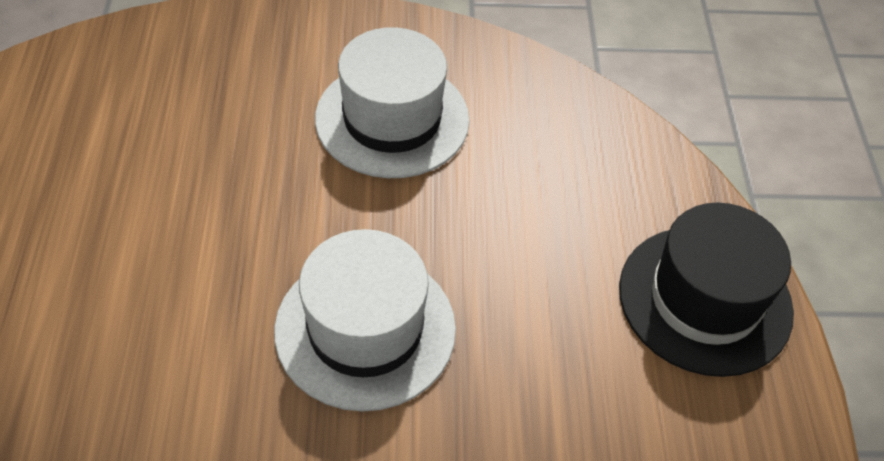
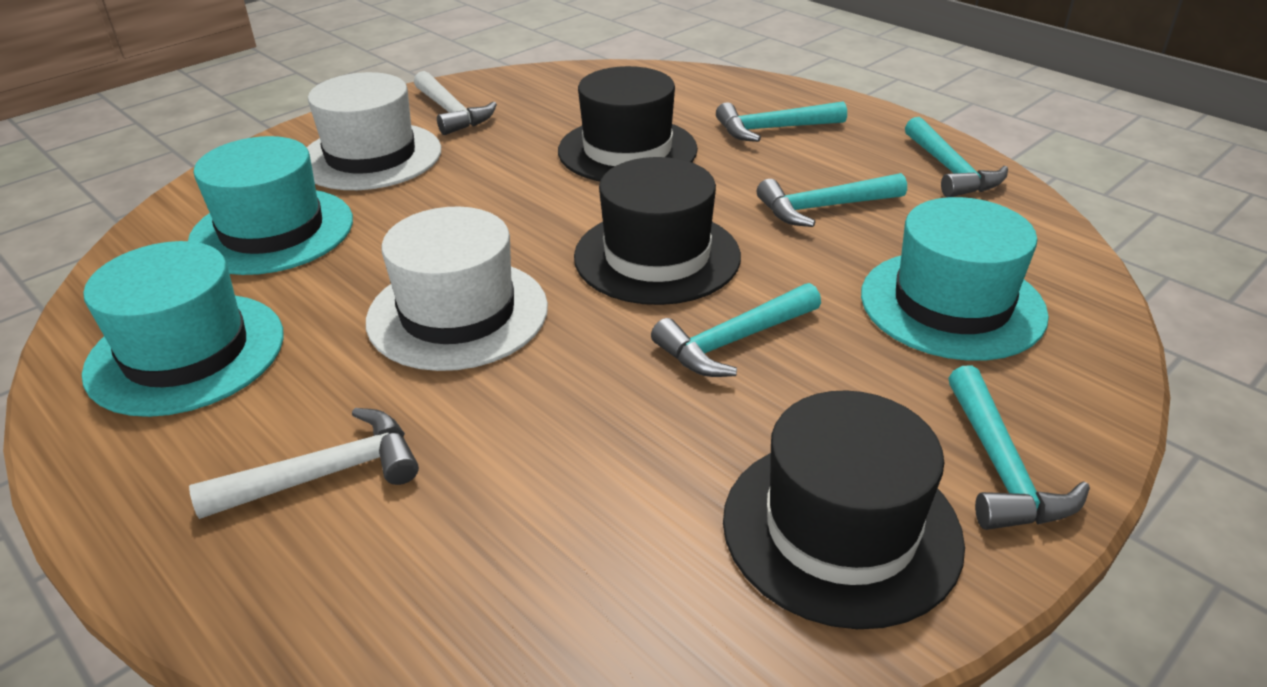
black hat: 1 -> 3
turquoise hammer: 0 -> 5
turquoise hat: 0 -> 3
white hammer: 0 -> 2

